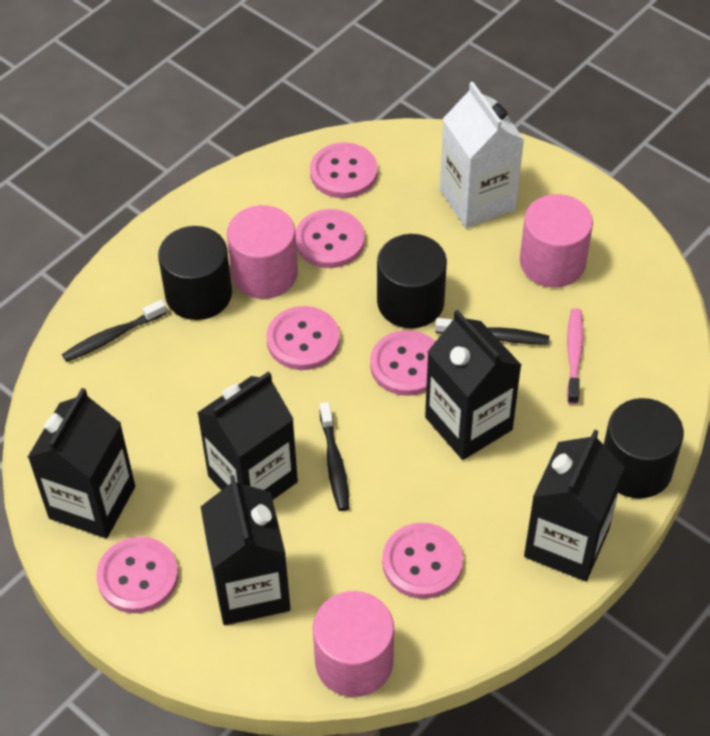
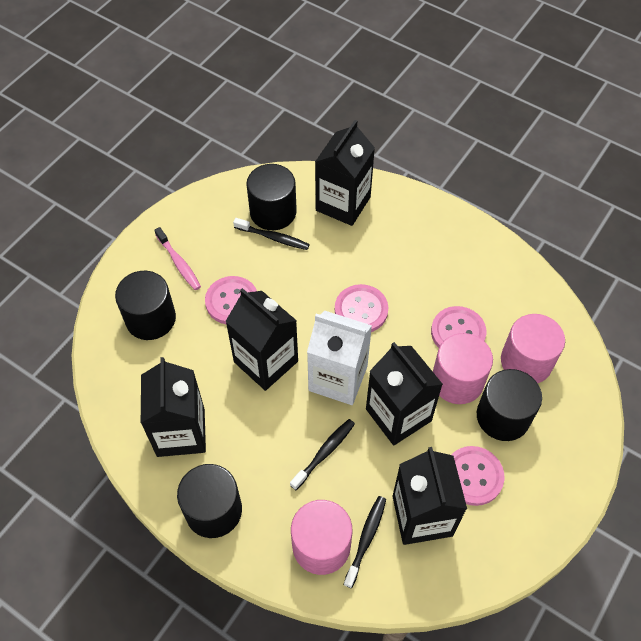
black cylinder: 3 -> 4
pink button: 6 -> 4

